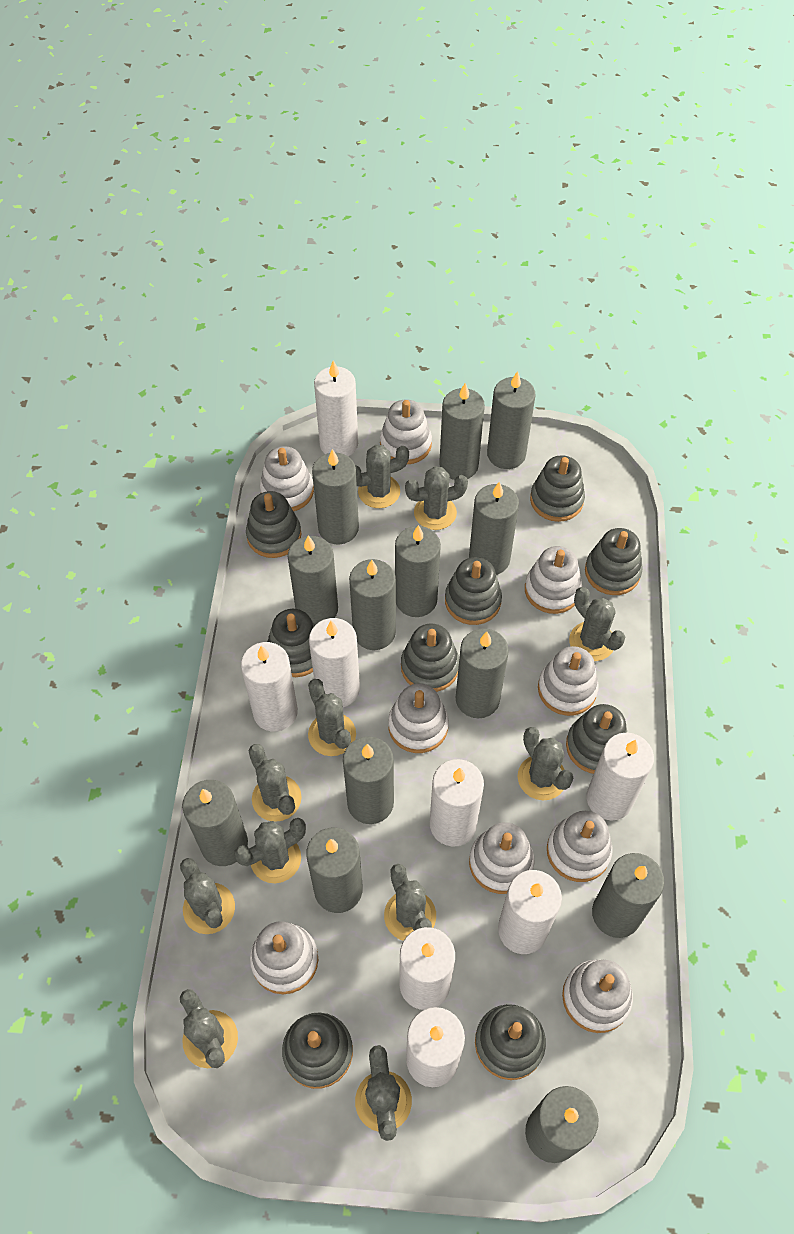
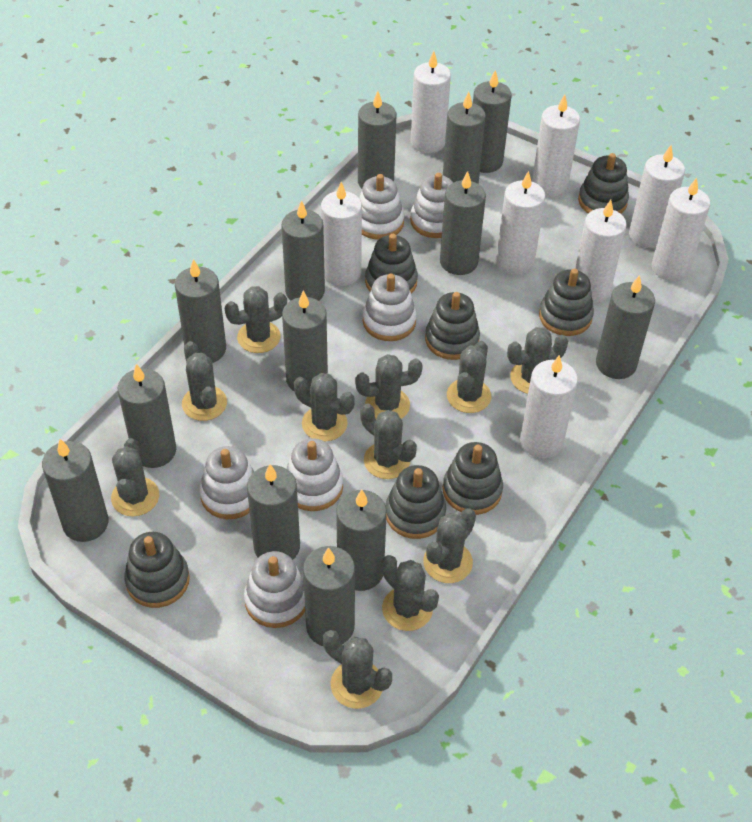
grey stacking toy: 9 -> 7
white stacking toy: 9 -> 6

